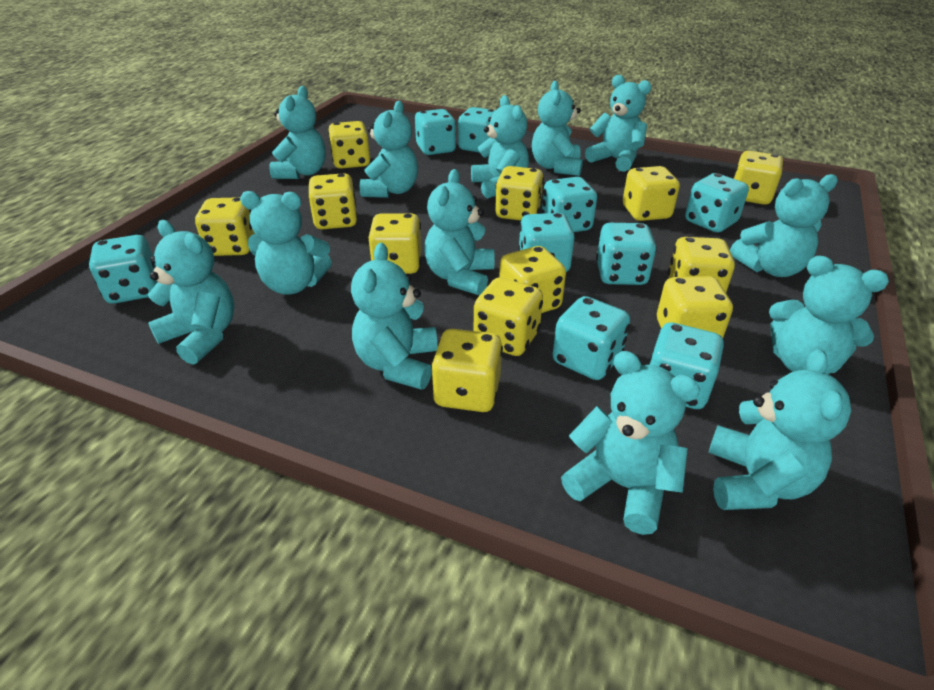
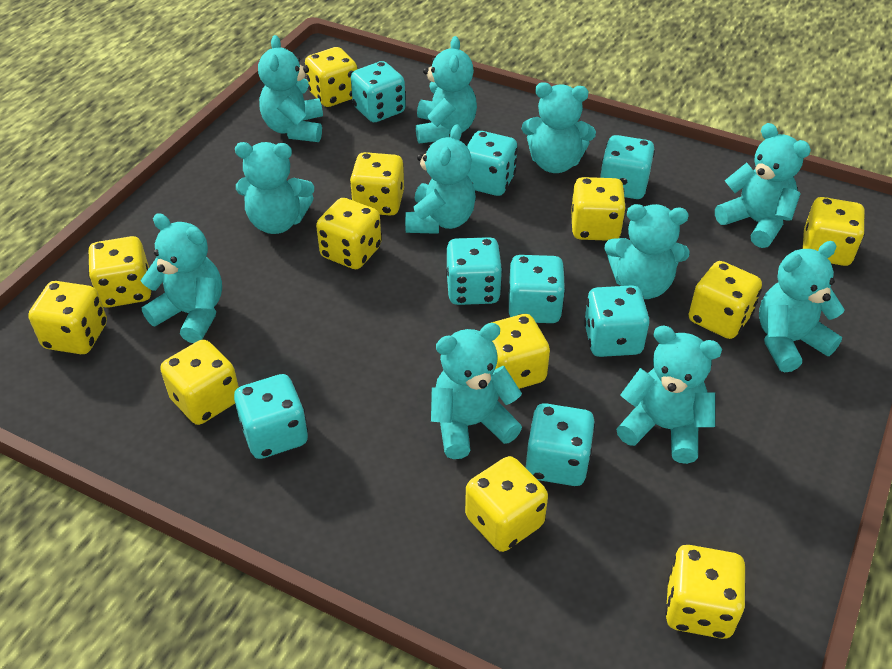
turquoise dice: 9 -> 8
turquoise teddy bear: 13 -> 11

